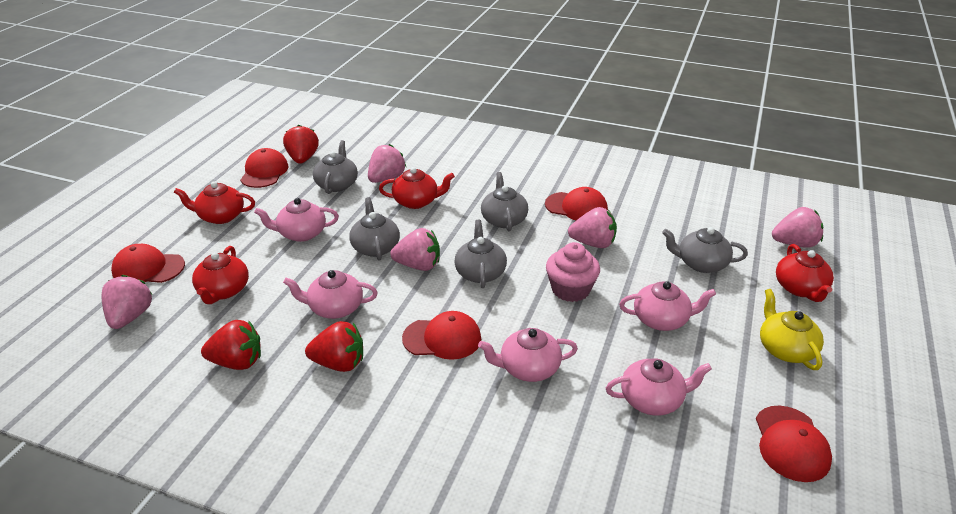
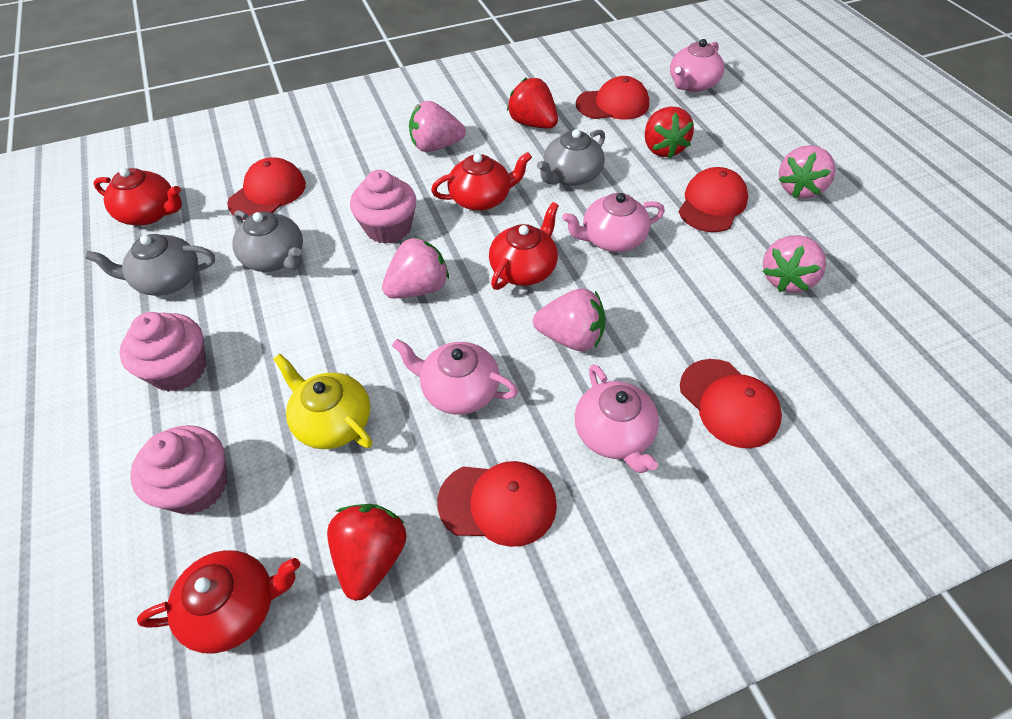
grey teapot: 5 -> 3
pink cupcake: 1 -> 3
pink teapot: 5 -> 4

